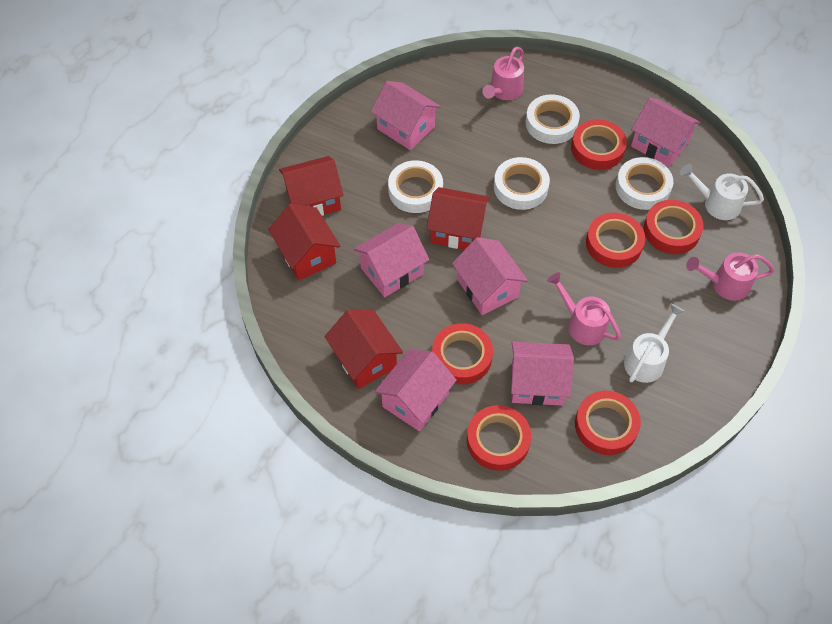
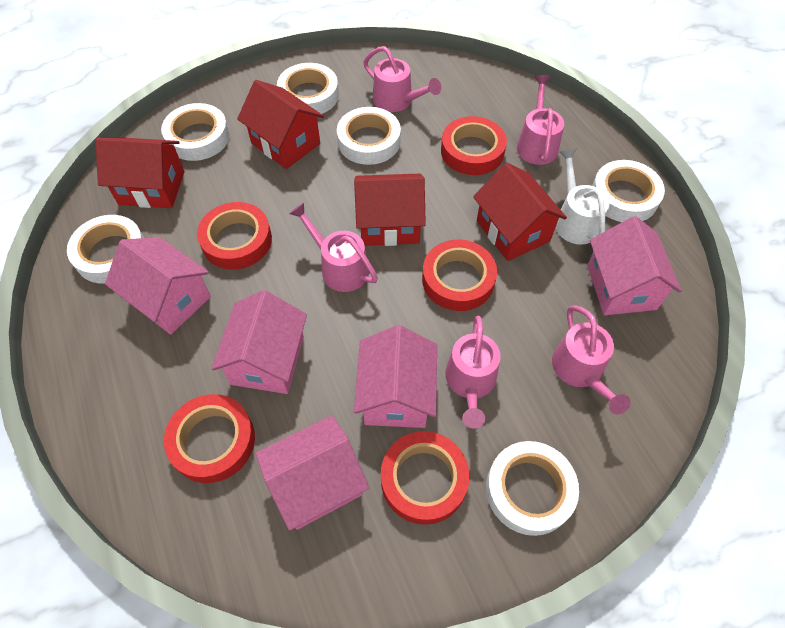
pink house: 6 -> 5
pink watering can: 3 -> 5
red tape: 6 -> 5
white tape: 4 -> 6
white watering can: 2 -> 1

